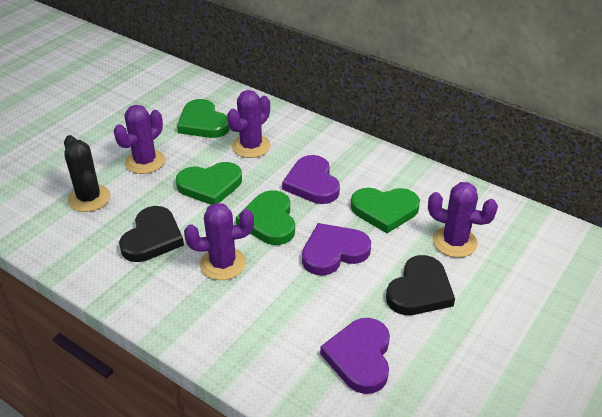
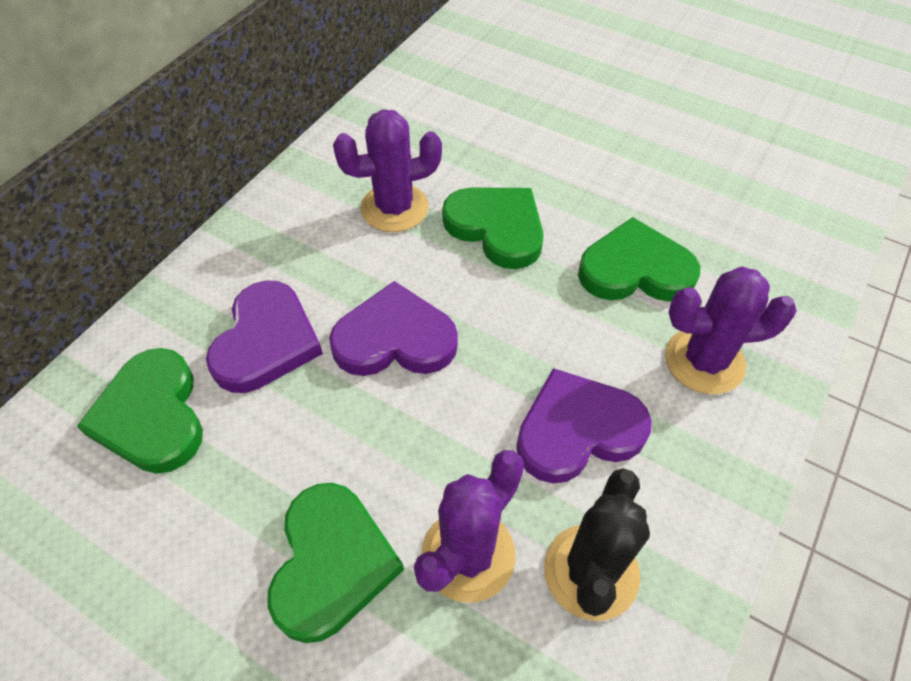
black heart: 2 -> 0
purple cactus: 4 -> 3

